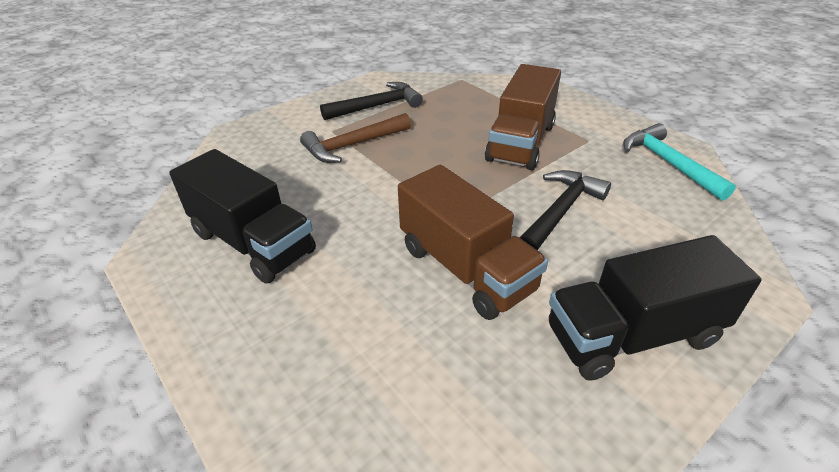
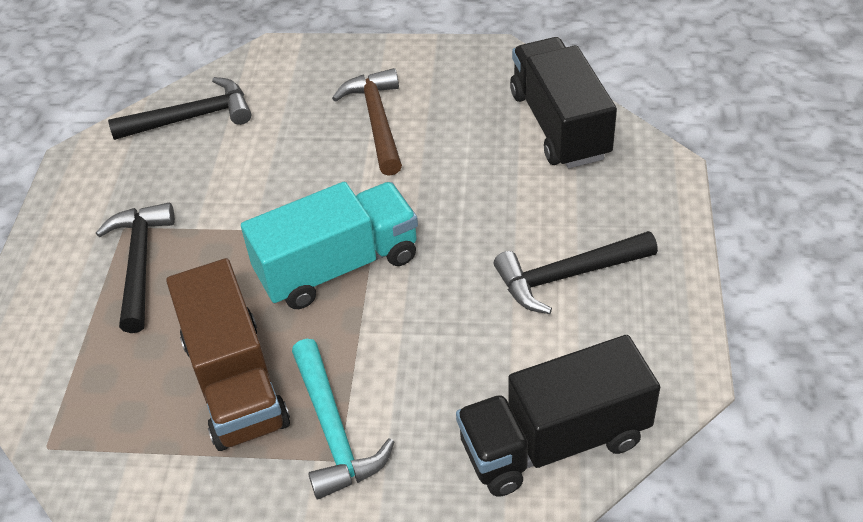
black hammer: 2 -> 3
brown truck: 2 -> 1
turquoise truck: 0 -> 1

